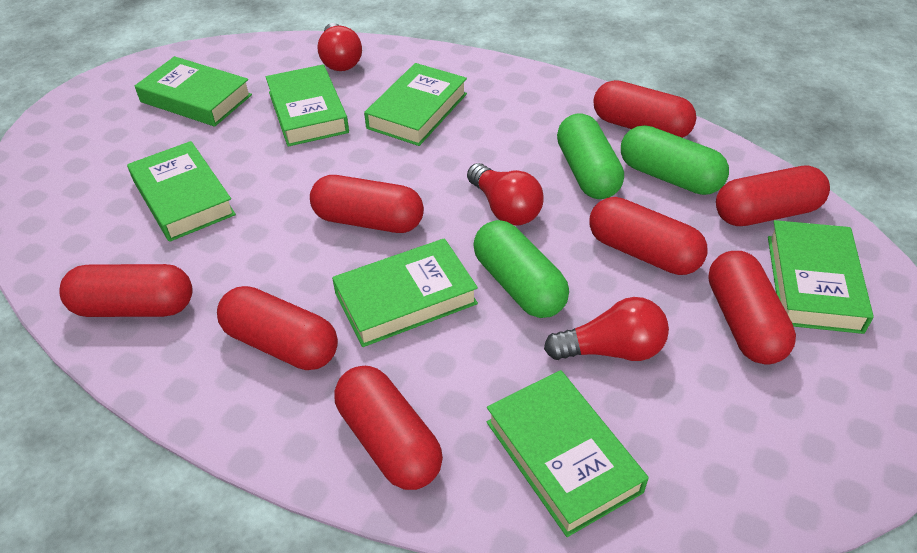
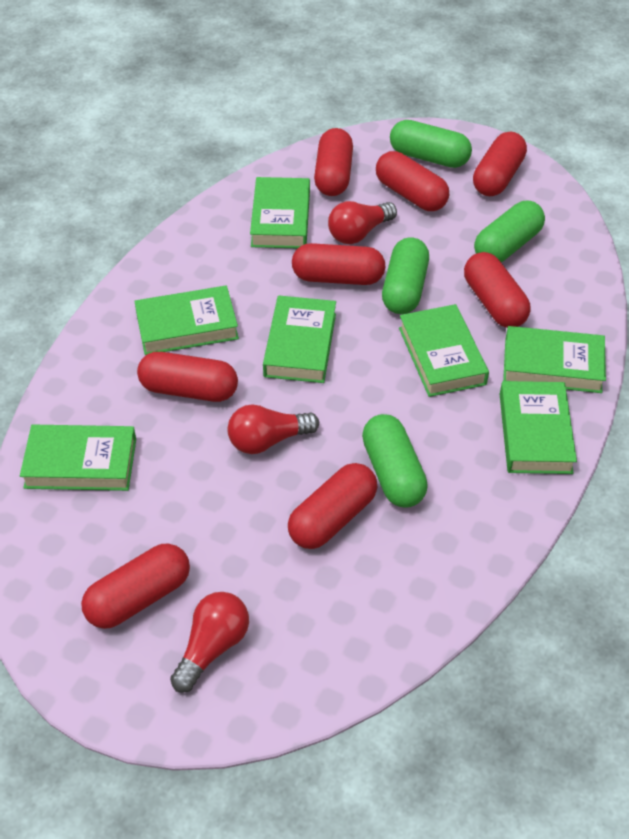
green capsule: 3 -> 4

